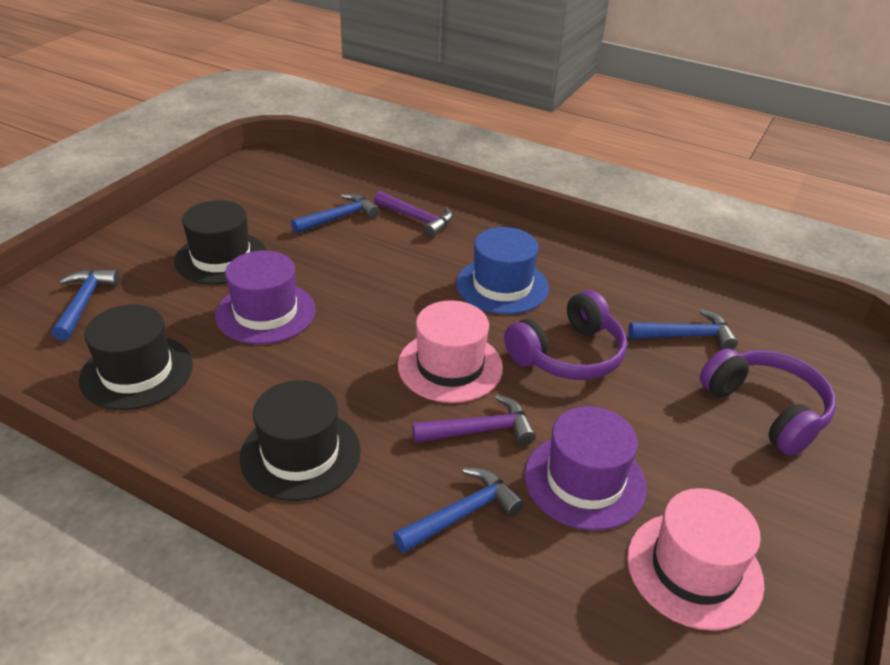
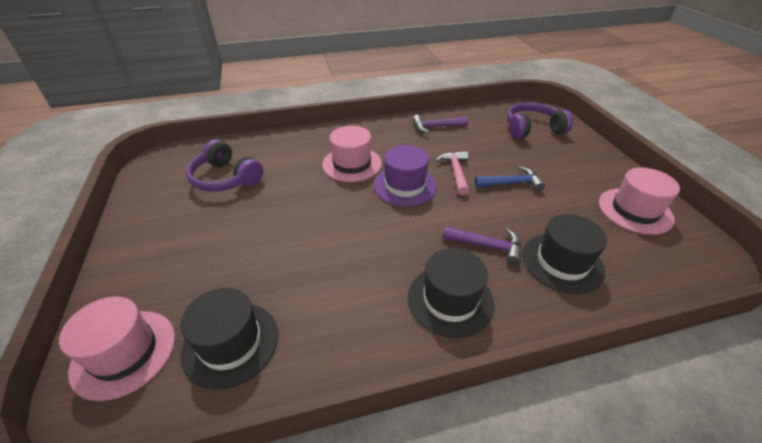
blue hammer: 4 -> 1
blue hat: 1 -> 0
pink hammer: 0 -> 1
pink hat: 2 -> 3
purple hat: 2 -> 1

